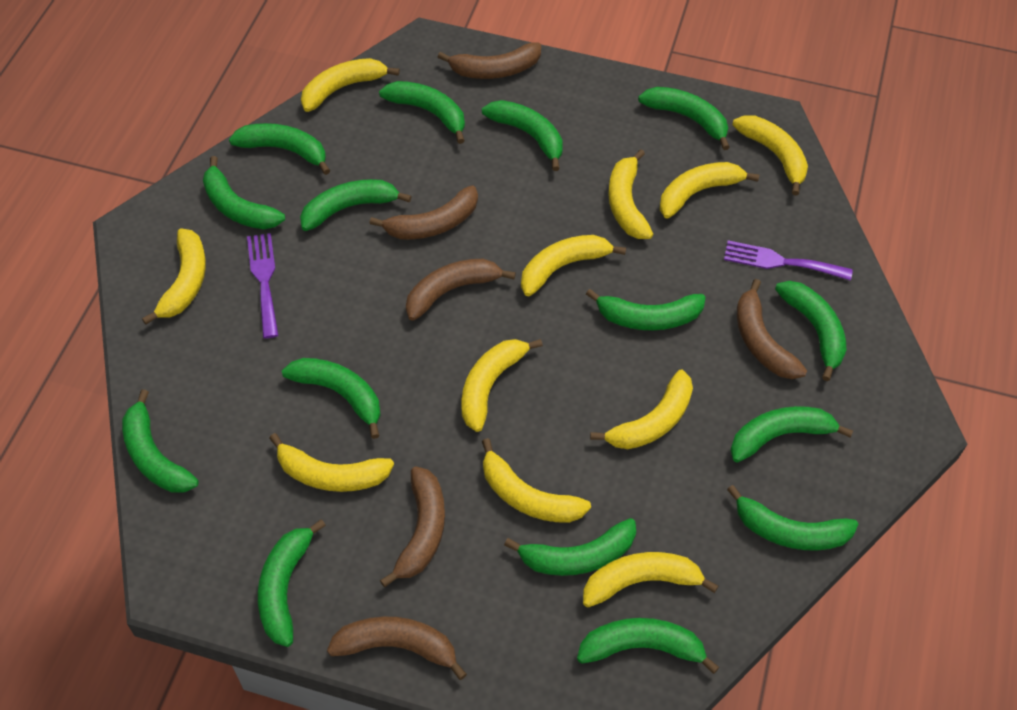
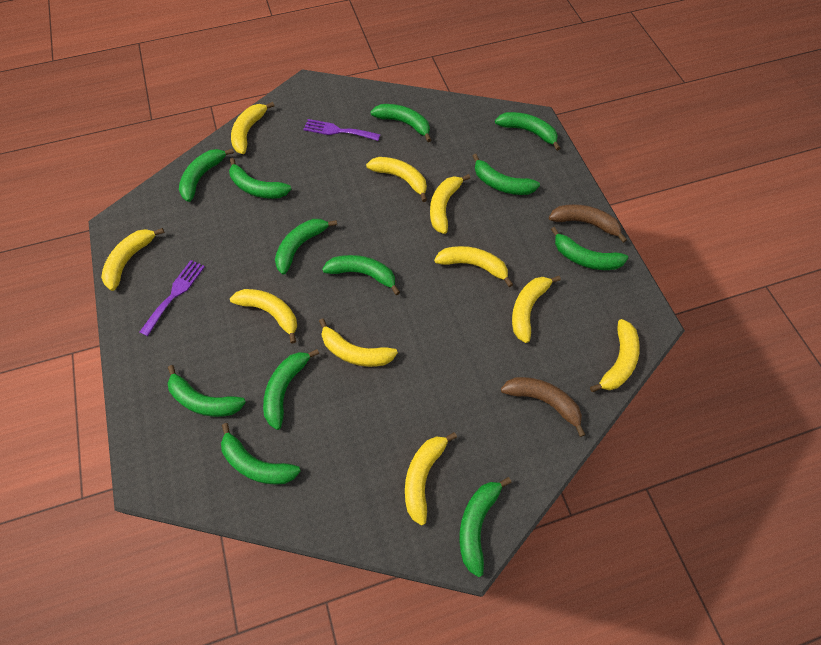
brown banana: 6 -> 2
green banana: 15 -> 12
yellow banana: 11 -> 10

